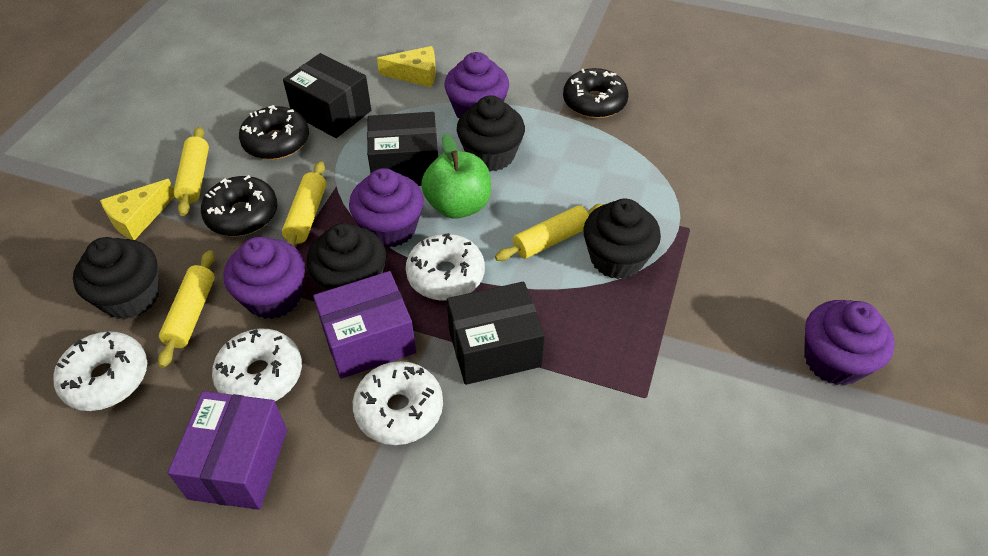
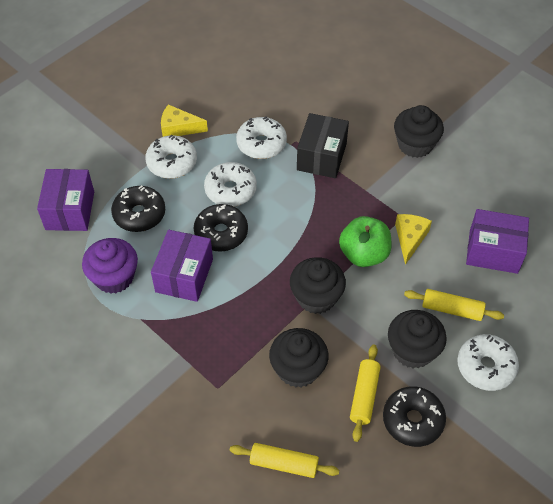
black box: 3 -> 1
purple box: 2 -> 3
purple cupcake: 4 -> 1
yellow rolling pin: 4 -> 3

